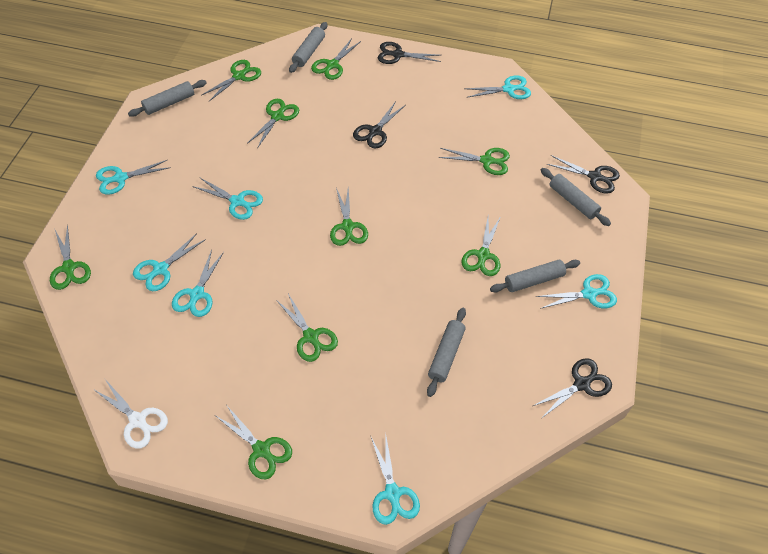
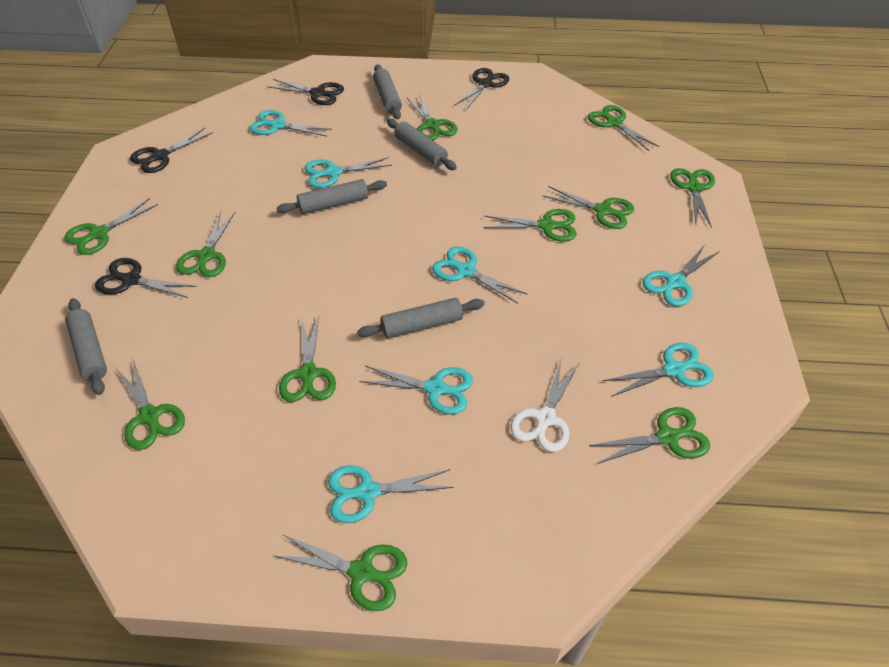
green scissors: 9 -> 11

